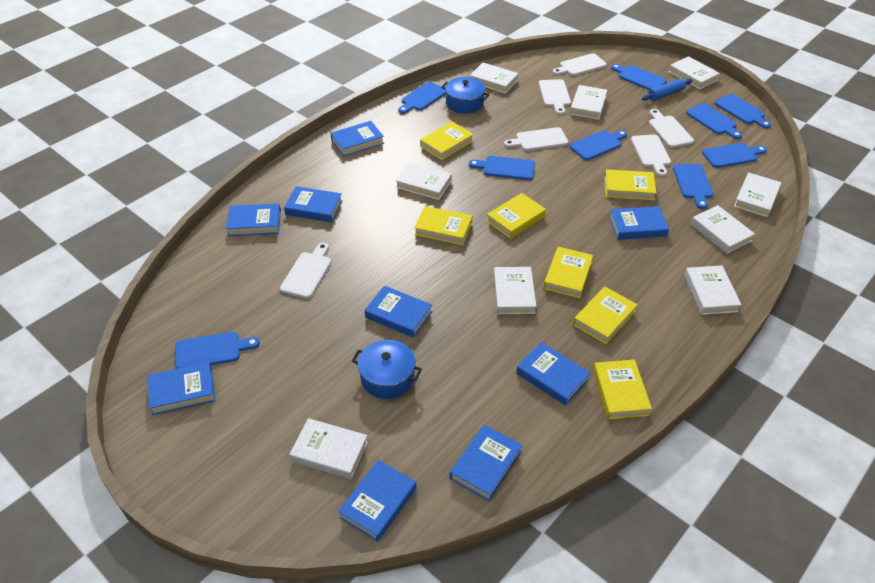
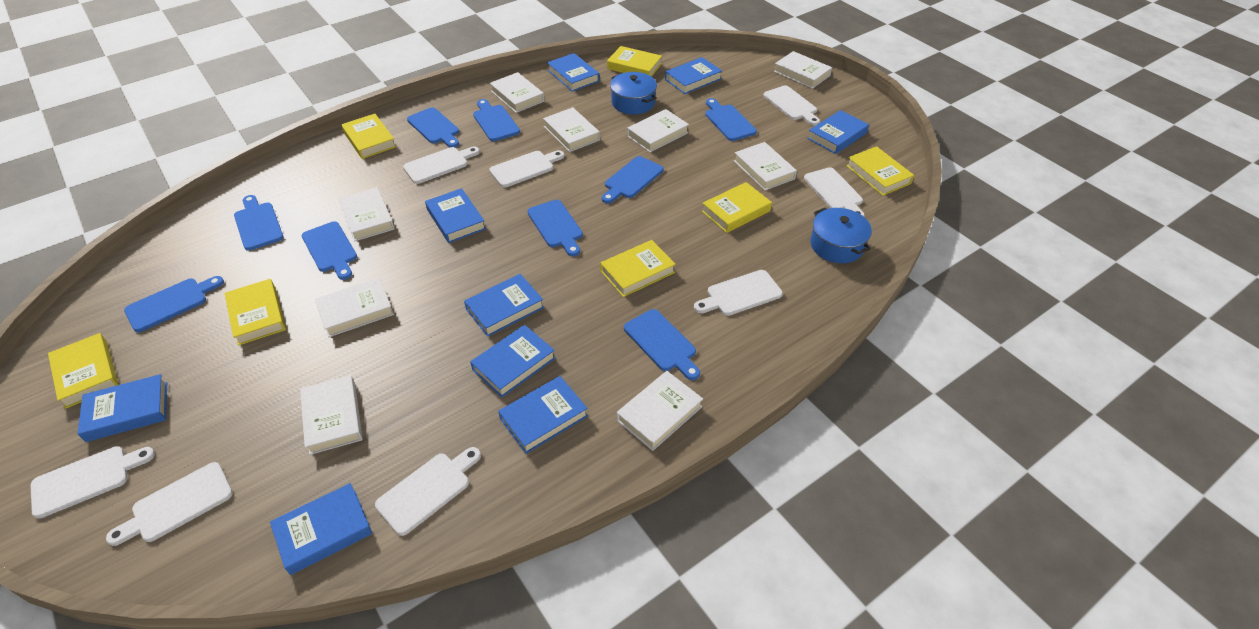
blue rolling pin: 1 -> 0
white cutting board: 6 -> 8

